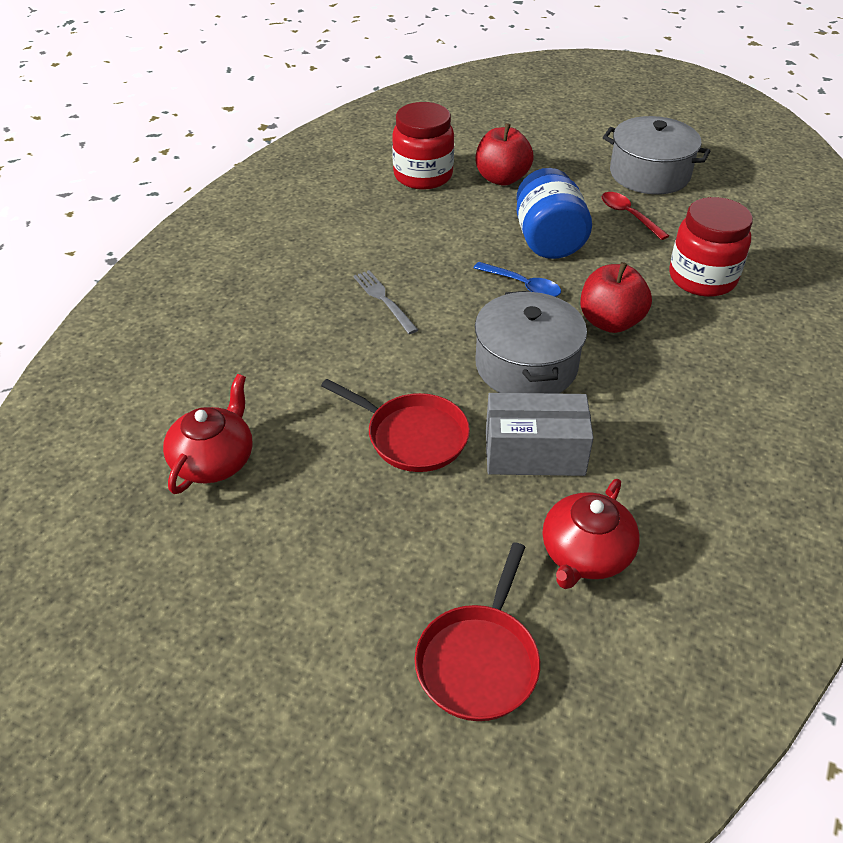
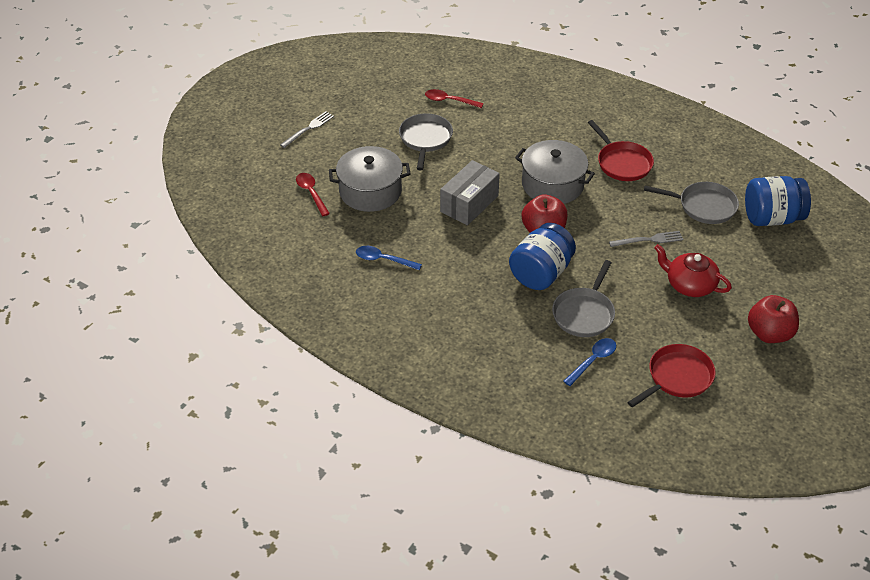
blue jar: 1 -> 2
blue spoon: 1 -> 2
grey fork: 1 -> 2
grey pan: 0 -> 3
red jar: 2 -> 0
red spoon: 1 -> 2
red teapot: 2 -> 1

